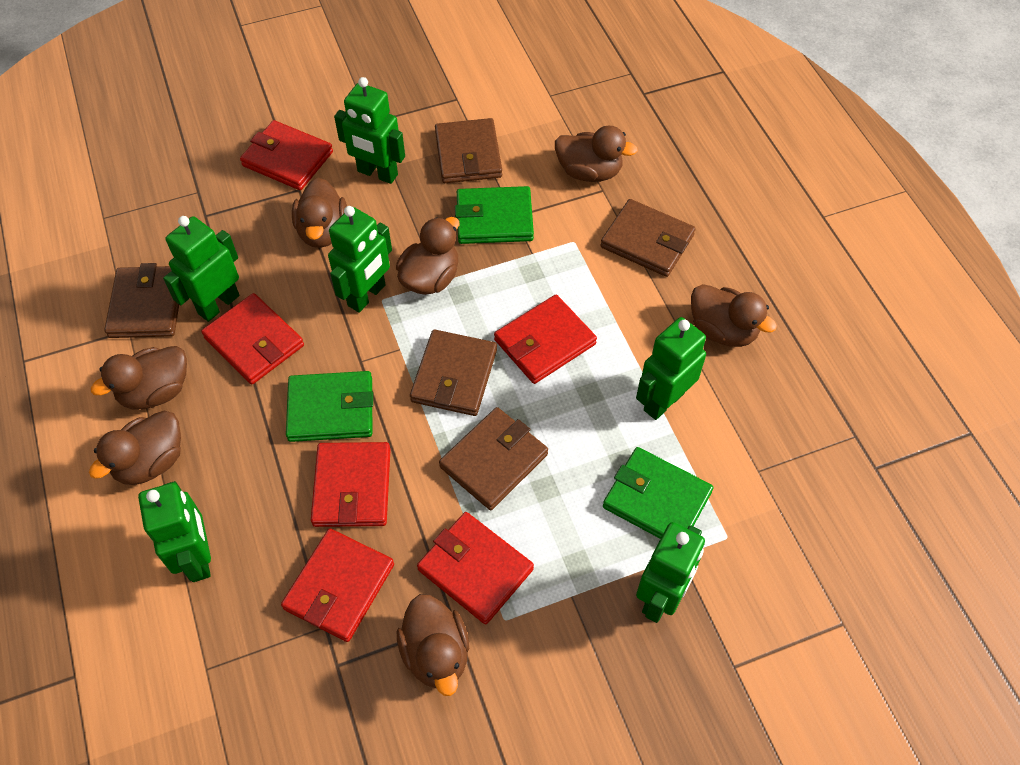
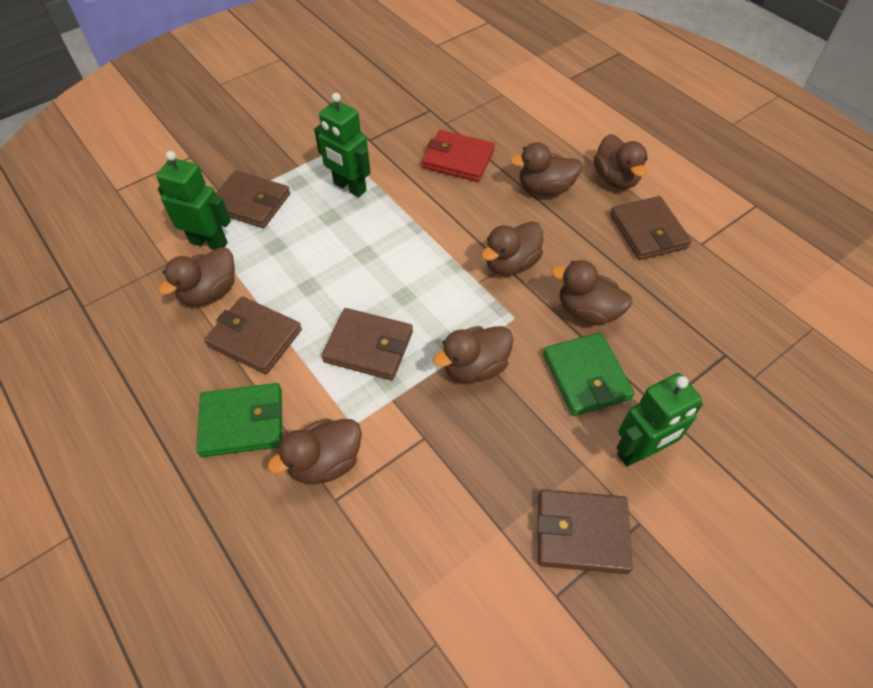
green robot: 6 -> 3
green wallet: 3 -> 2
red wallet: 6 -> 1

